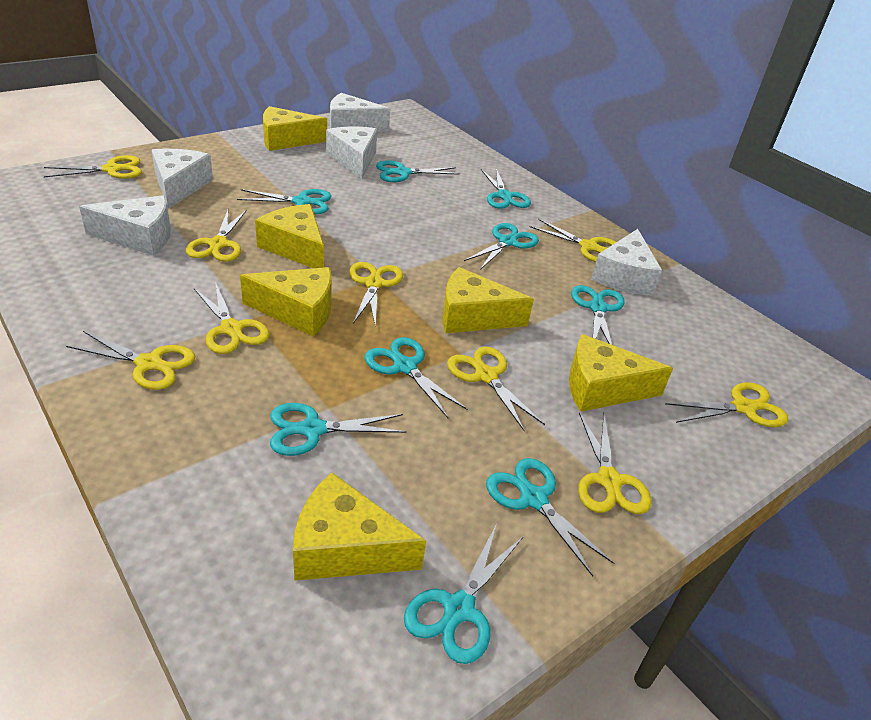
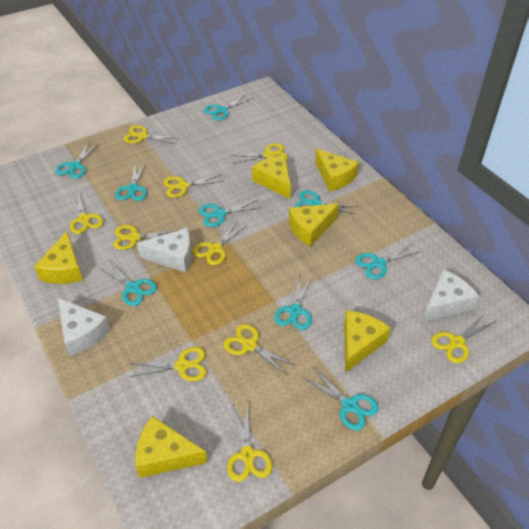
white cheese: 5 -> 3
yellow scissors: 9 -> 10

